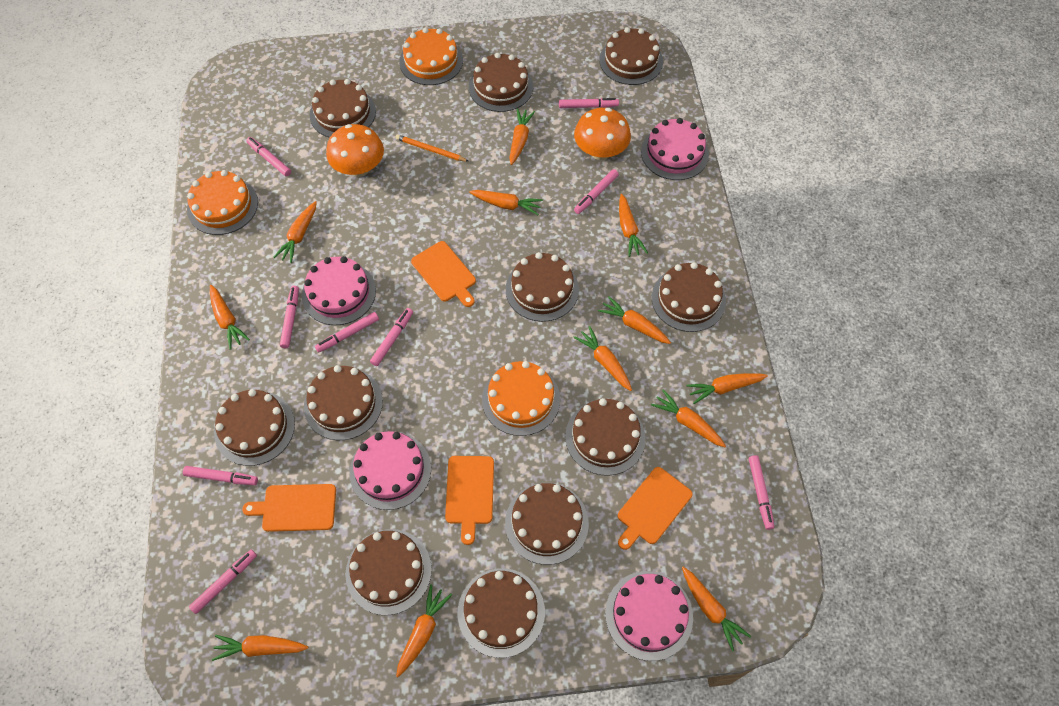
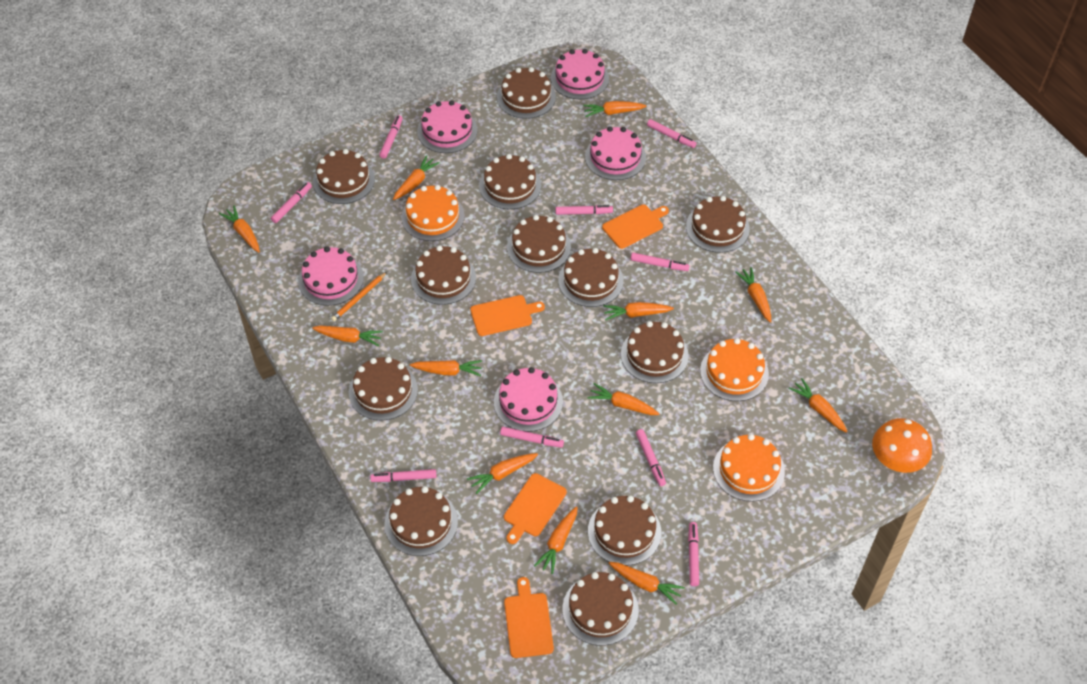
brown cake: 11 -> 12
orange mushroom: 2 -> 1
pink cake: 4 -> 5

